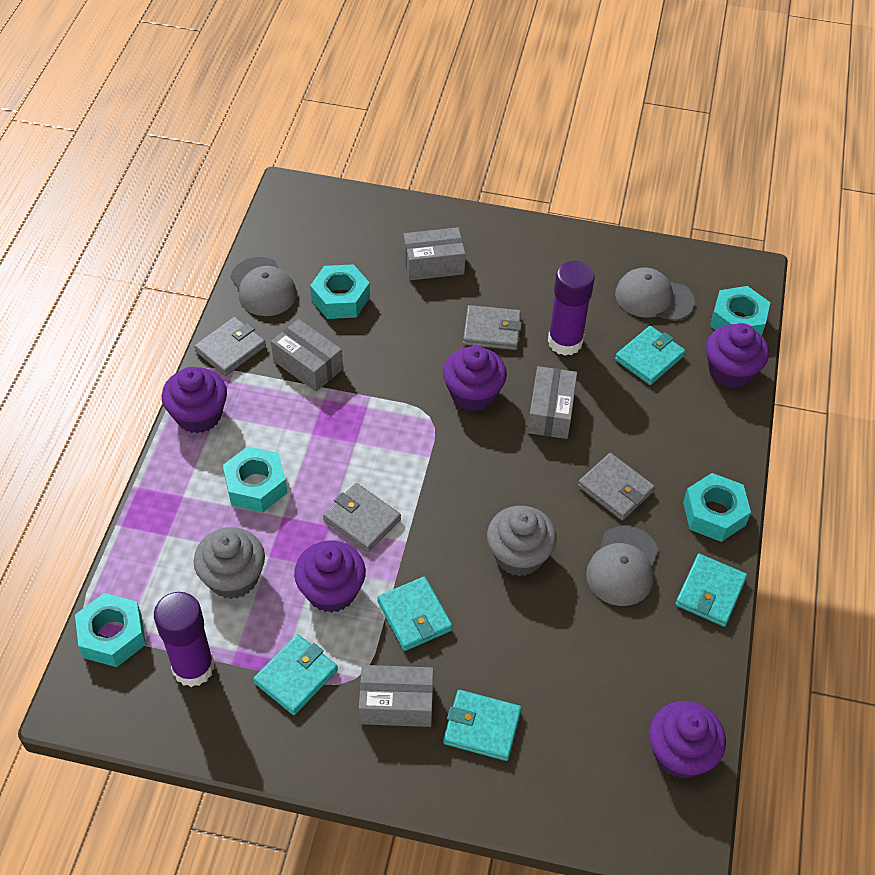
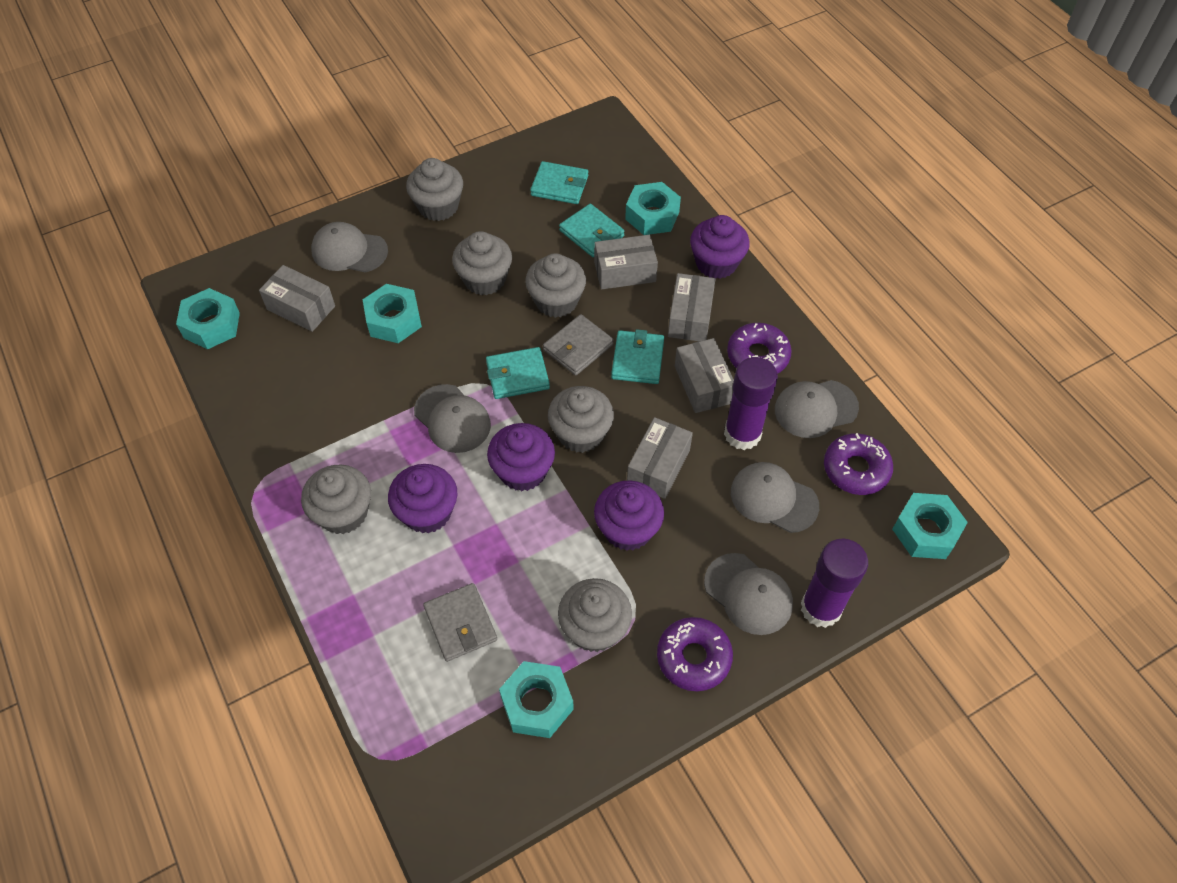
grey box: 4 -> 5
grey cap: 3 -> 5
grey cupcake: 2 -> 6
grey wallet: 4 -> 2
purple cupcake: 5 -> 4
purple donut: 0 -> 3
turquoise wallet: 5 -> 4

